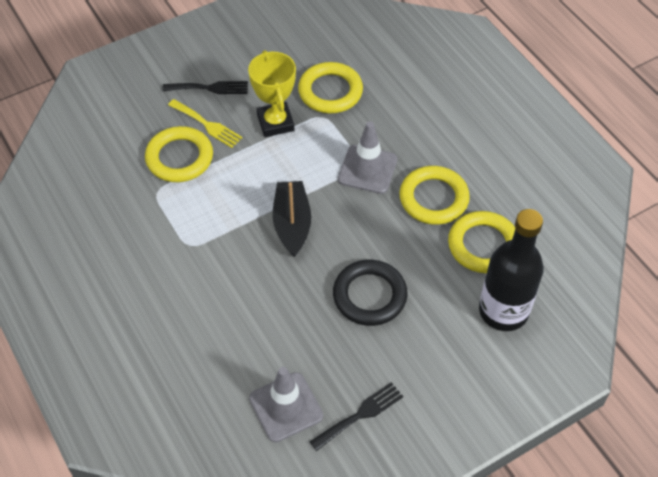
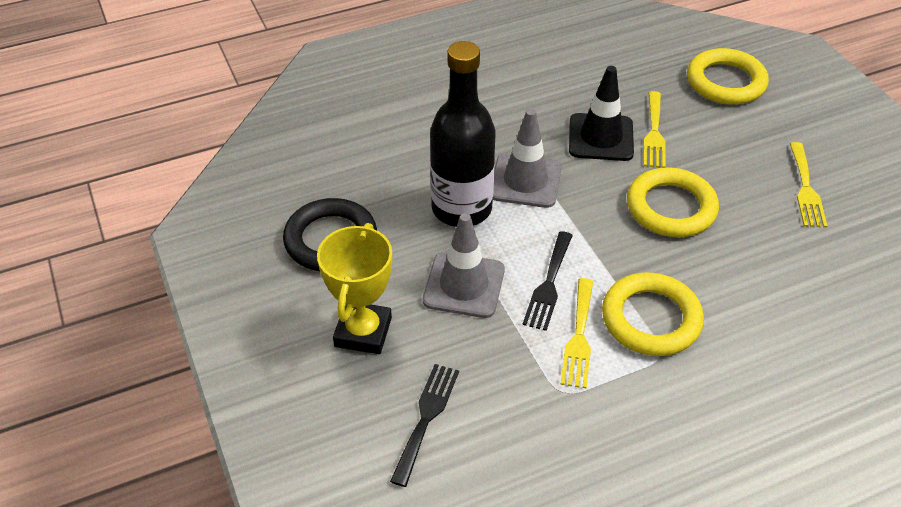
black boat: 1 -> 0
black traffic cone: 0 -> 1
yellow fork: 1 -> 3
yellow ring: 4 -> 3

